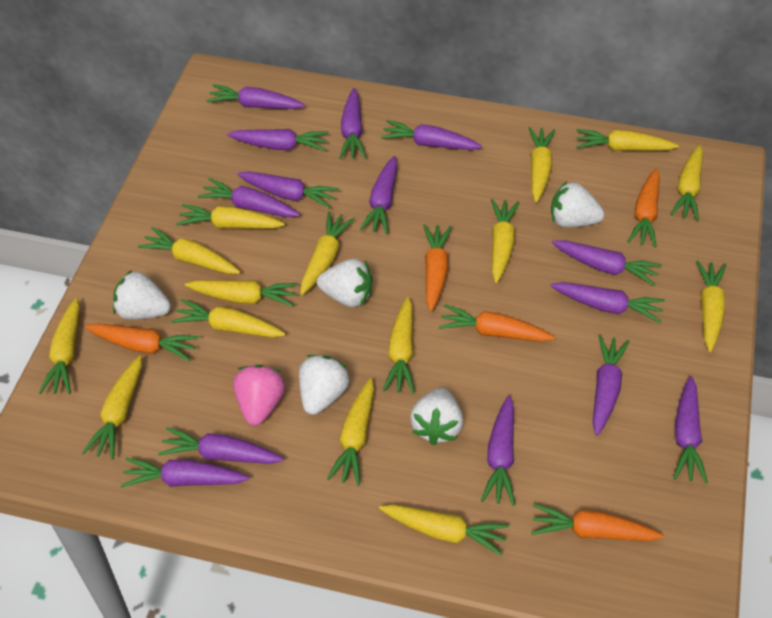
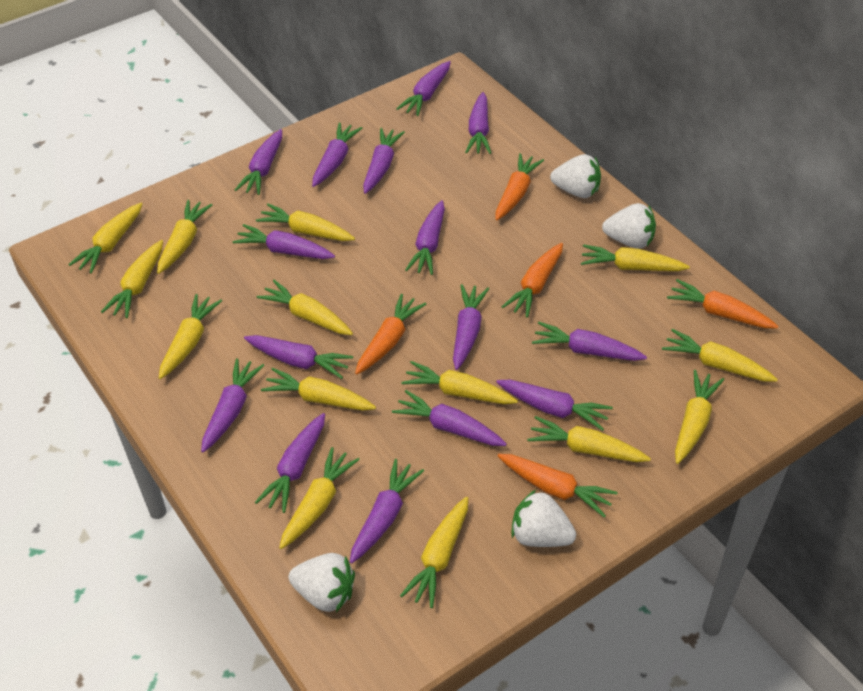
pink strawberry: 1 -> 0
purple carrot: 14 -> 15
white strawberry: 5 -> 4
yellow carrot: 15 -> 14

